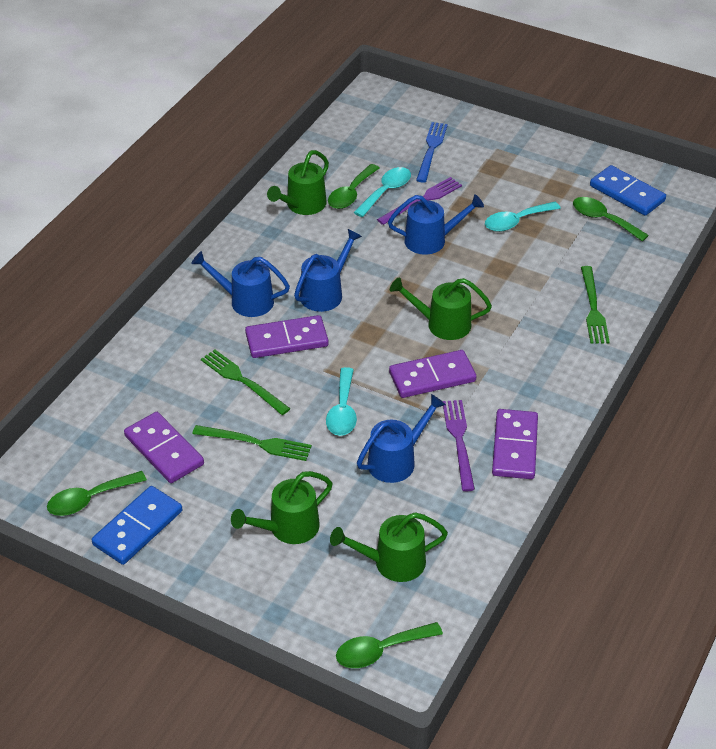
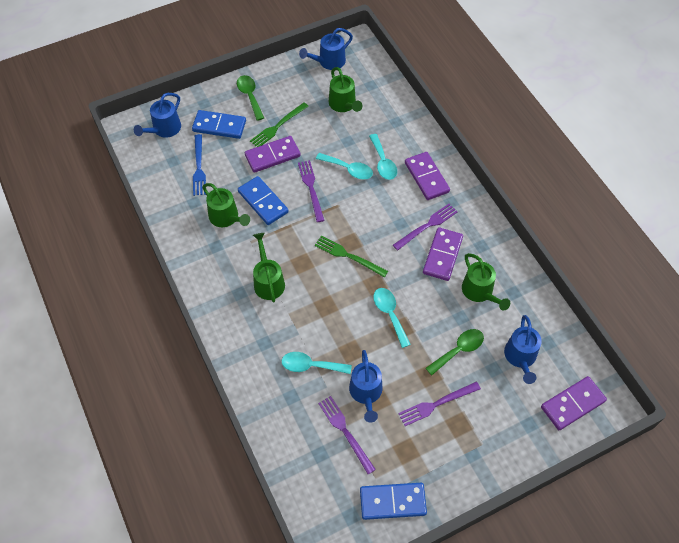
blue domino: 2 -> 3
green fork: 3 -> 2
green spoon: 4 -> 2
purple fork: 2 -> 4
turquoise spoon: 3 -> 4

